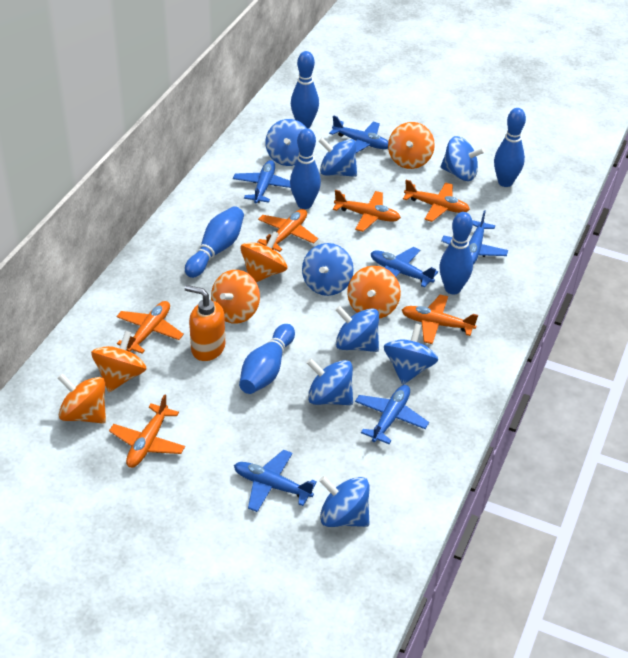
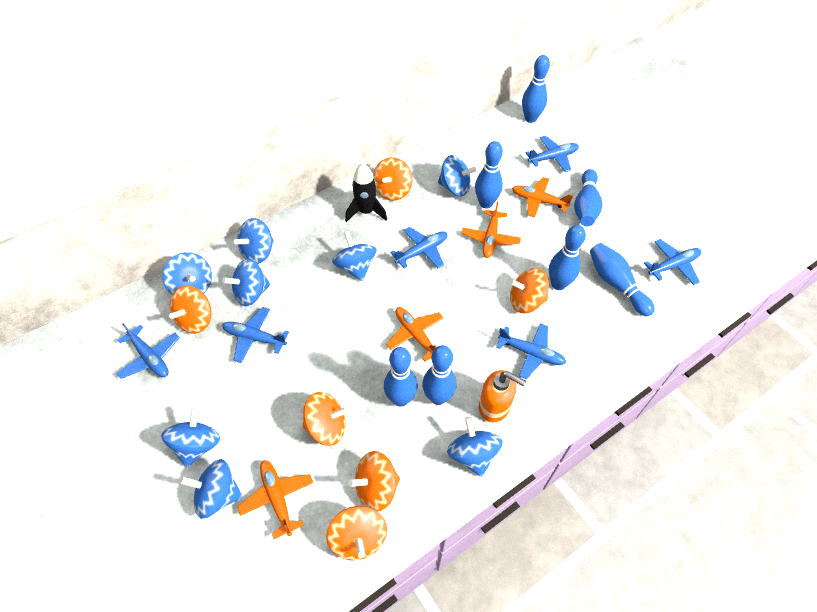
black rocket: 0 -> 1
blue bowling pin: 6 -> 7
orange plane: 6 -> 4

